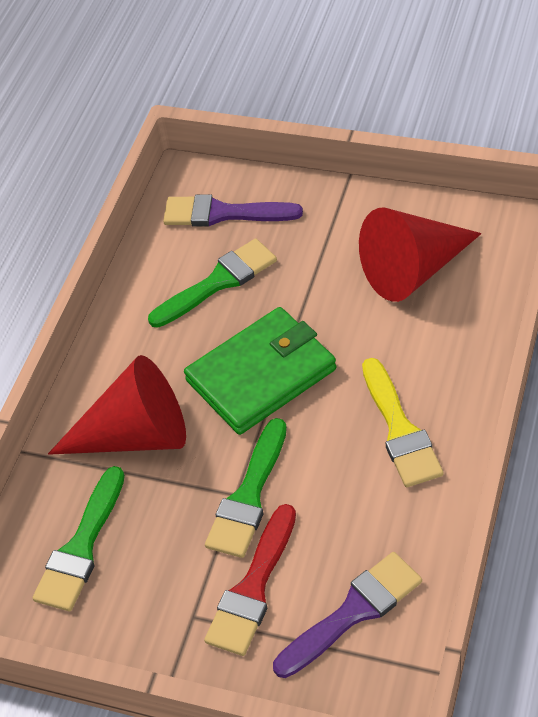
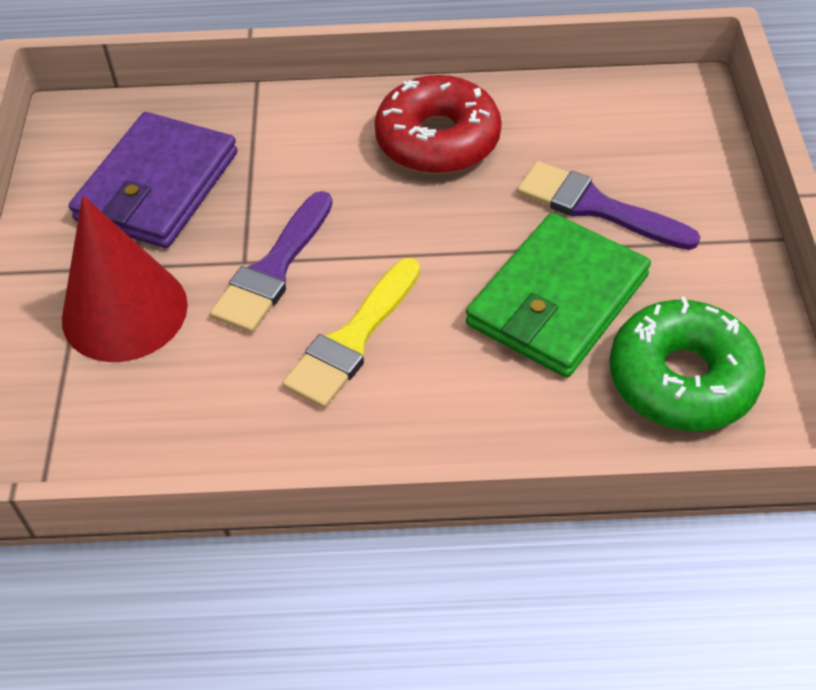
green brush: 3 -> 0
green donut: 0 -> 1
purple wallet: 0 -> 1
red brush: 1 -> 0
red cone: 2 -> 1
red donut: 0 -> 1

